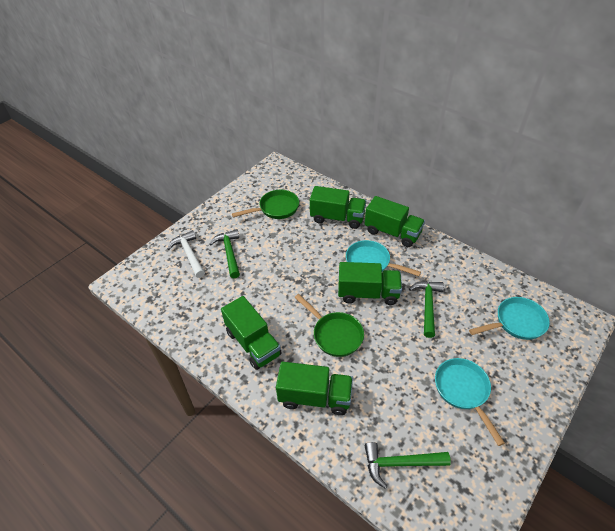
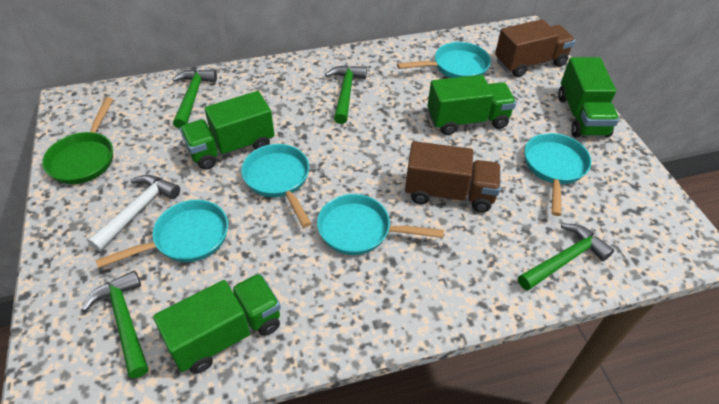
brown truck: 0 -> 2
green hammer: 3 -> 4
green pan: 2 -> 1
green truck: 5 -> 4
turquoise pan: 3 -> 5

